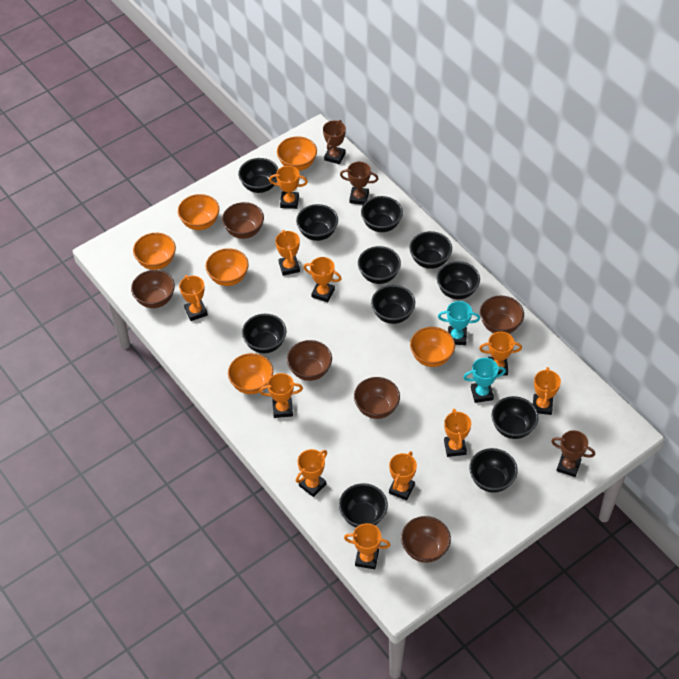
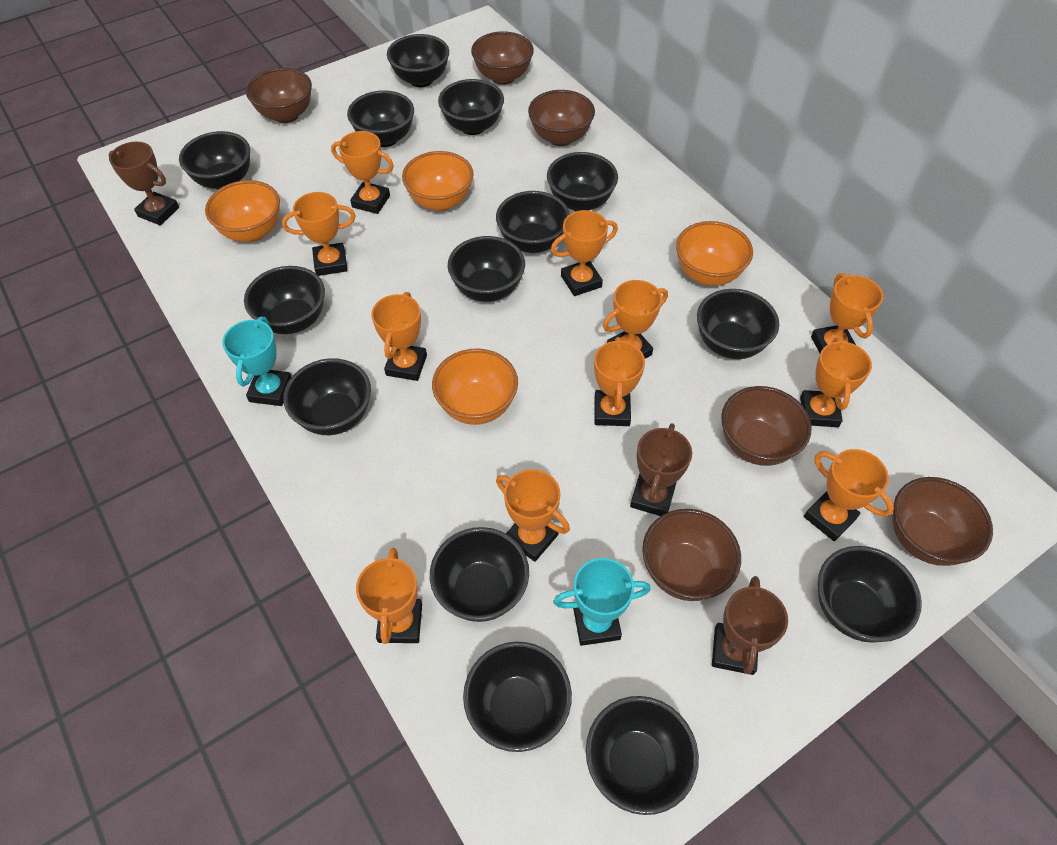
black bowl: 11 -> 14
orange bowl: 6 -> 4

